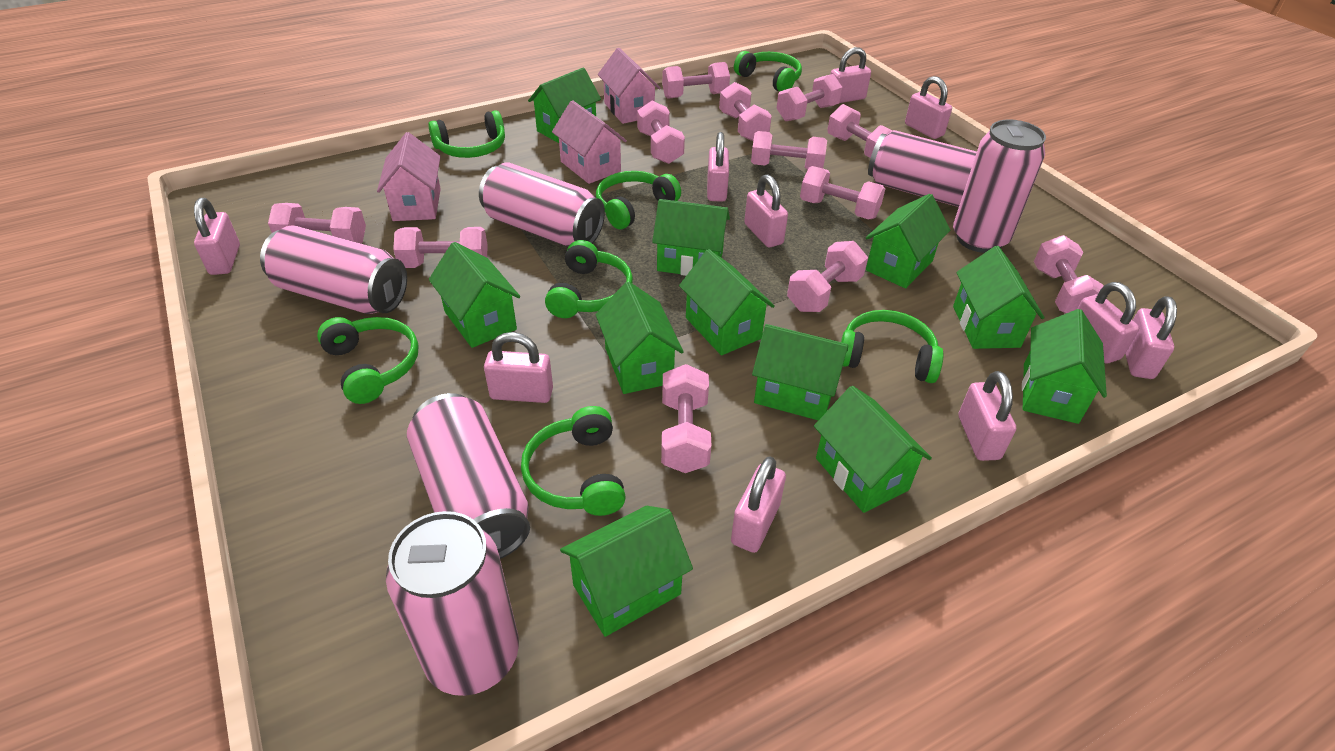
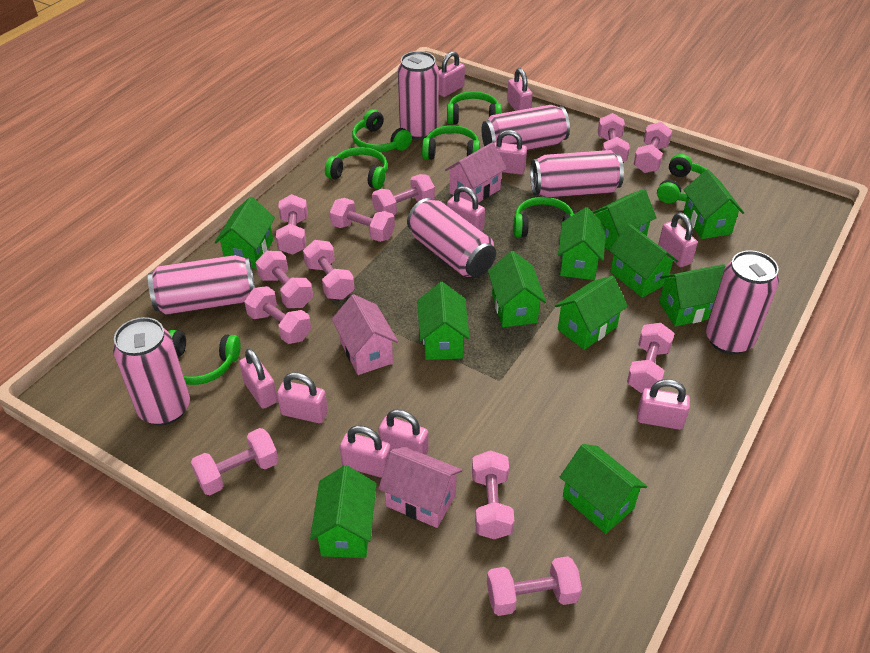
pink can: 6 -> 7

